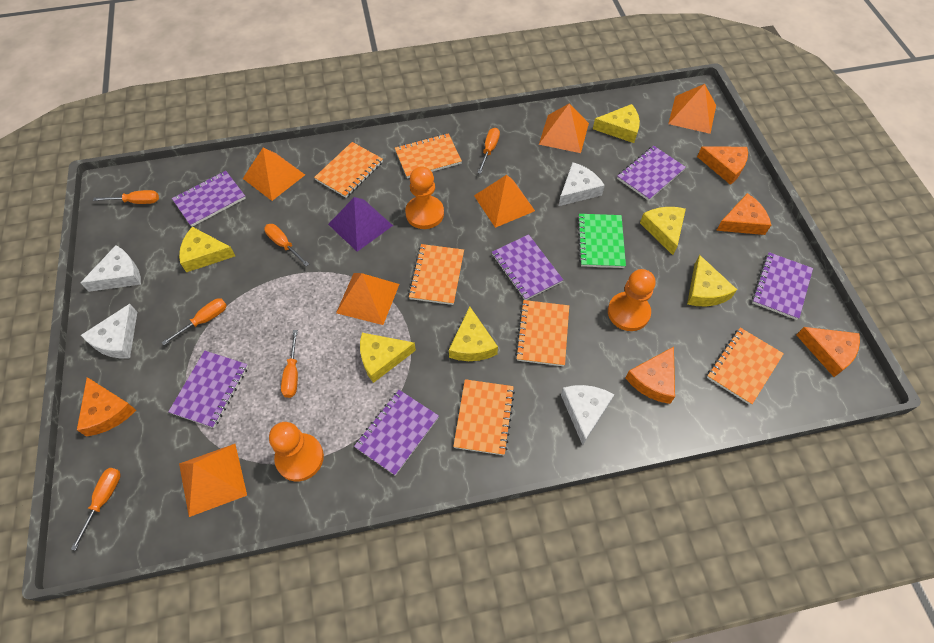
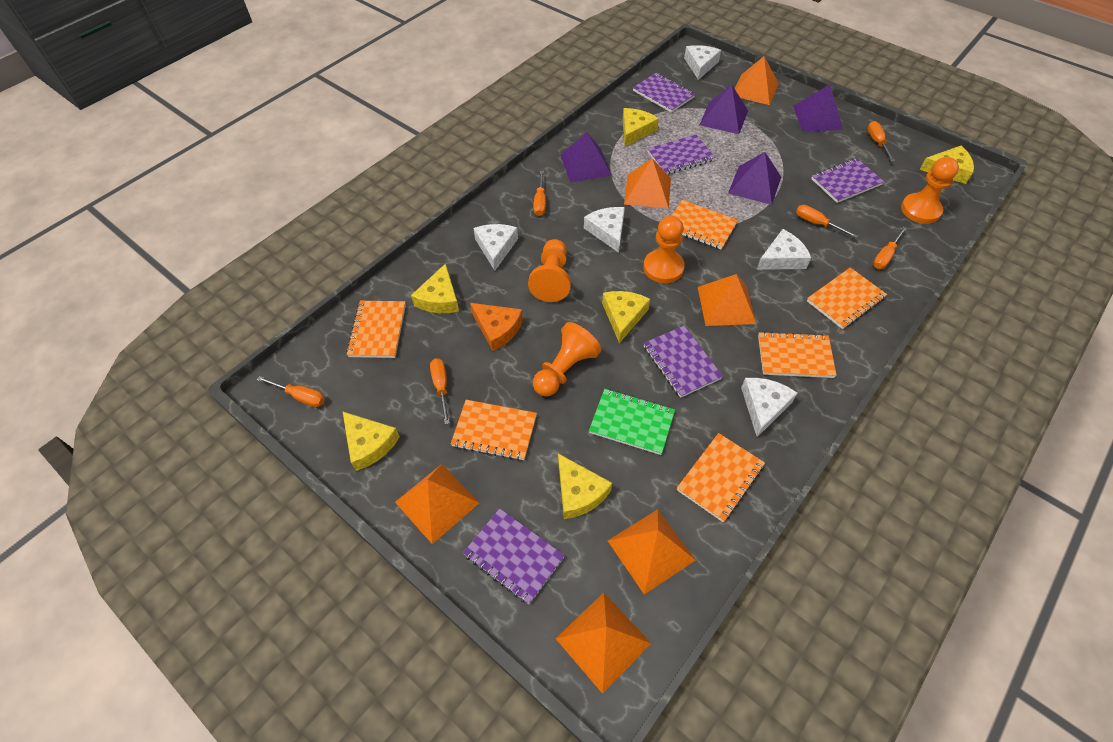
orange cheese: 5 -> 1
orange pawn: 3 -> 4
purple notebook: 6 -> 5
purple pyramid: 1 -> 4
white cheese: 4 -> 5

